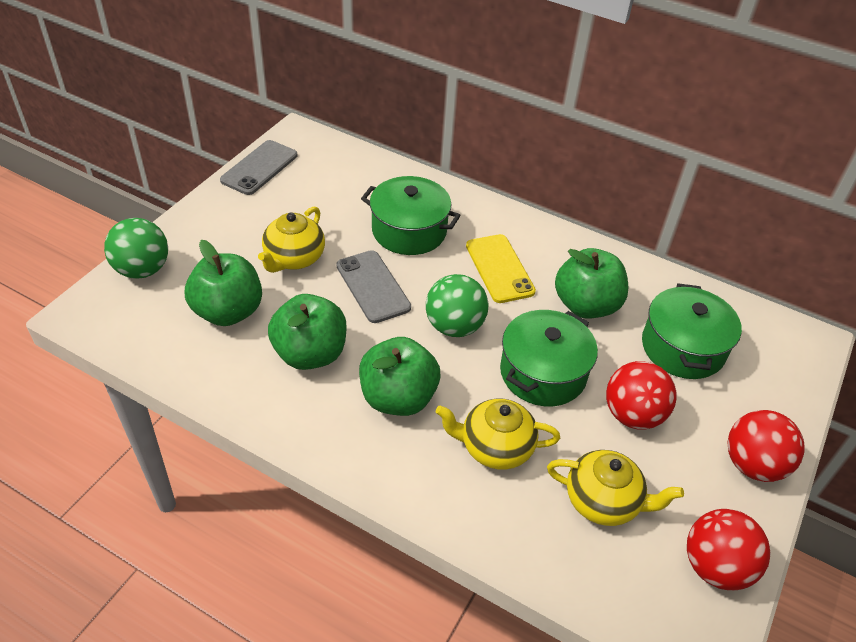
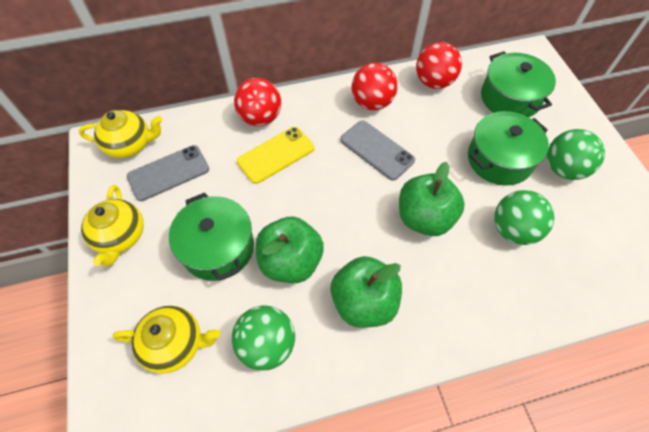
green apple: 4 -> 3
green ball: 2 -> 3

